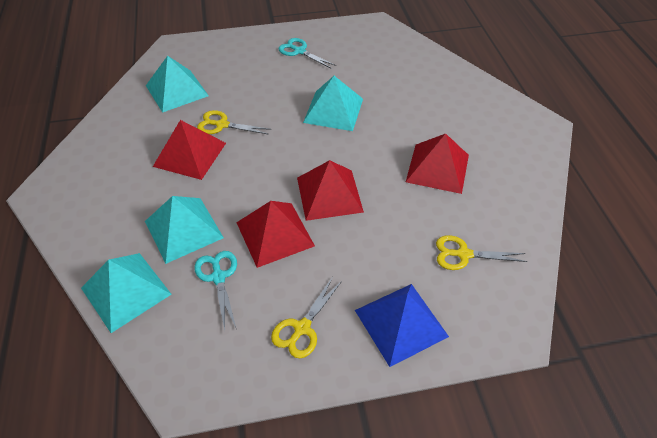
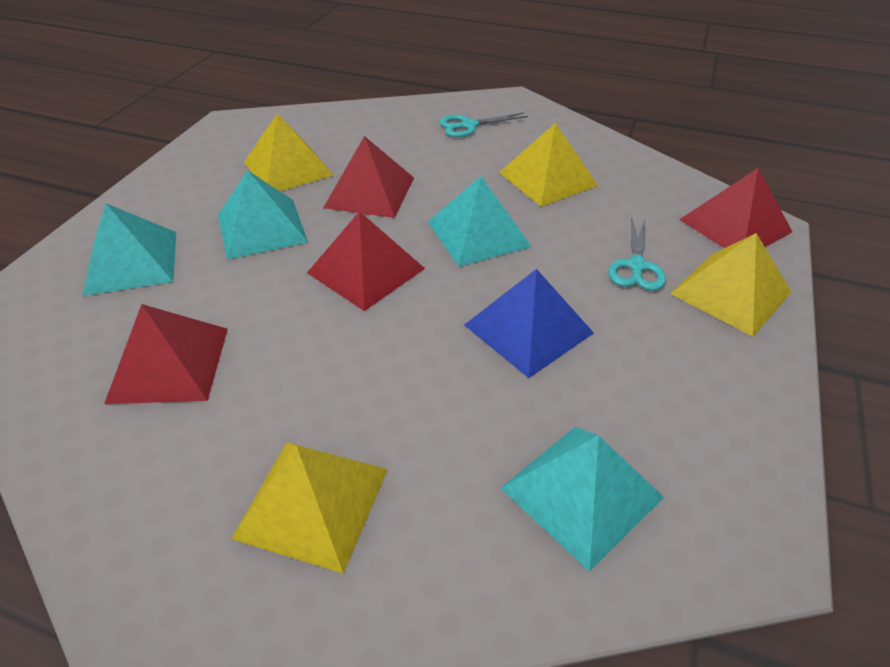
yellow pyramid: 0 -> 4
yellow scissors: 3 -> 0

